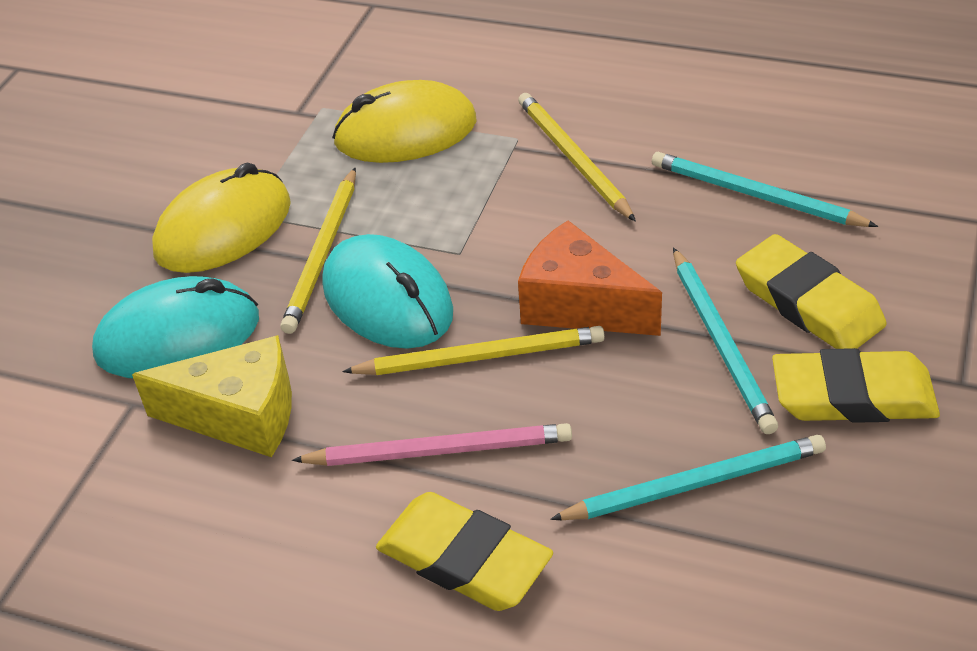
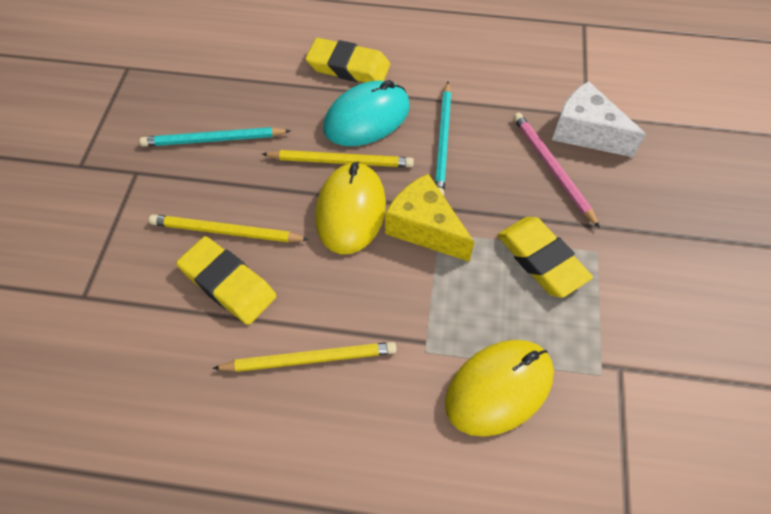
orange cheese: 1 -> 0
turquoise mouse: 2 -> 1
turquoise pencil: 3 -> 2
white cheese: 0 -> 1

